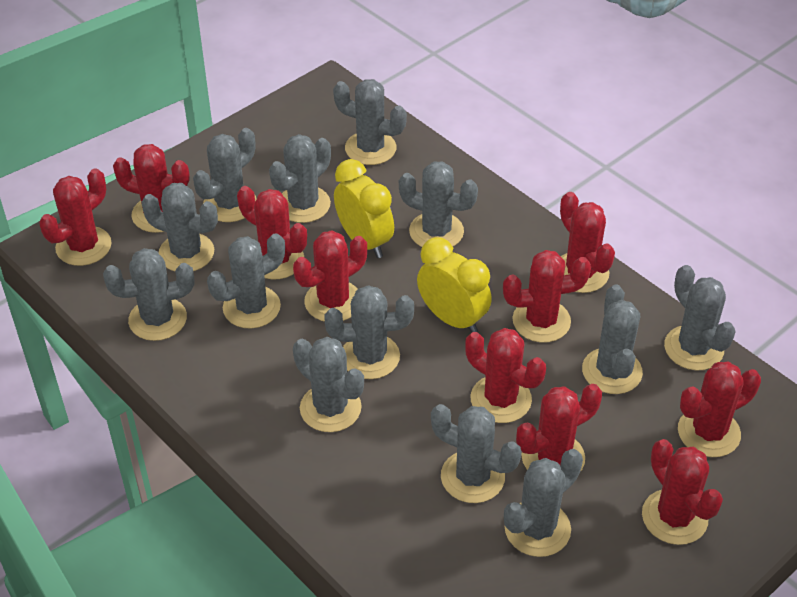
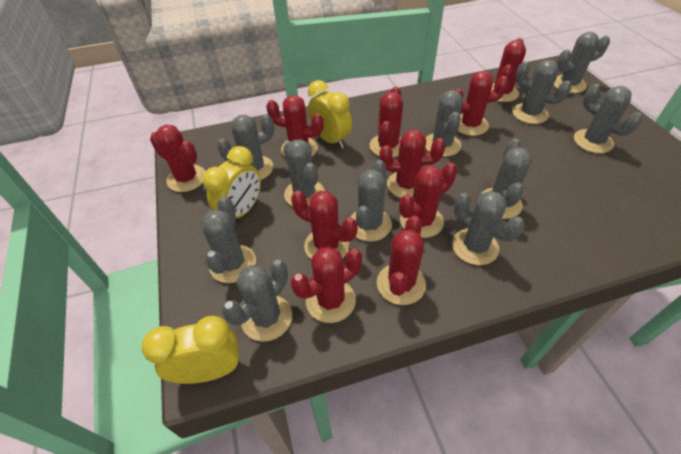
grey cactus: 13 -> 11
yellow clock: 2 -> 3

